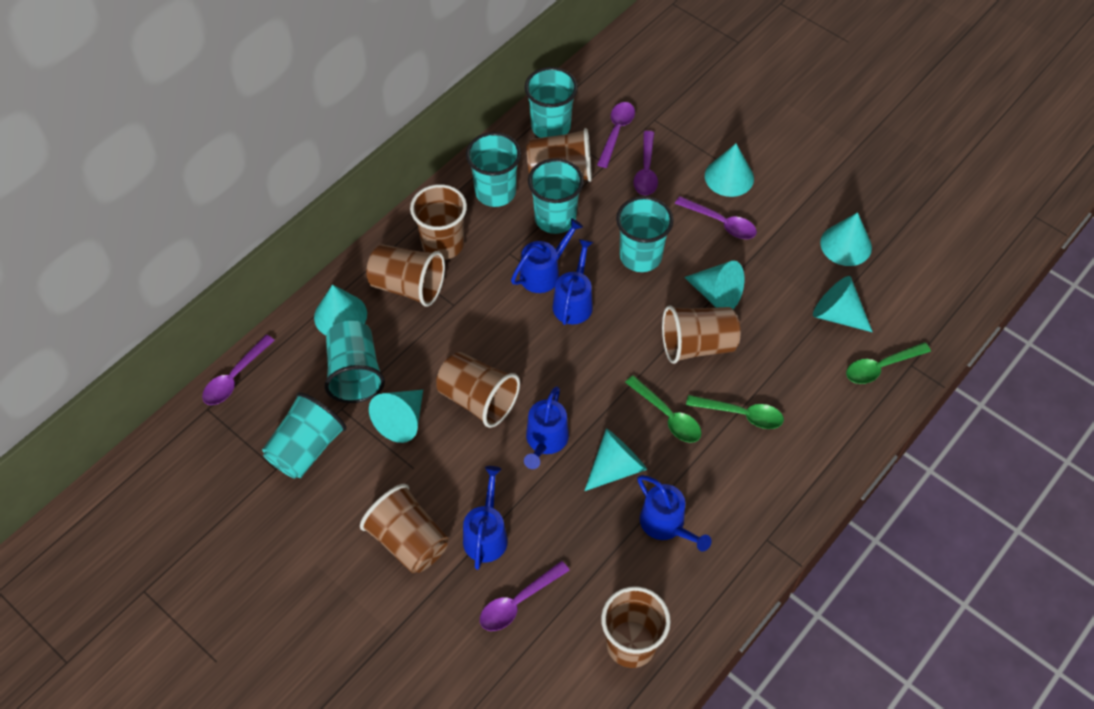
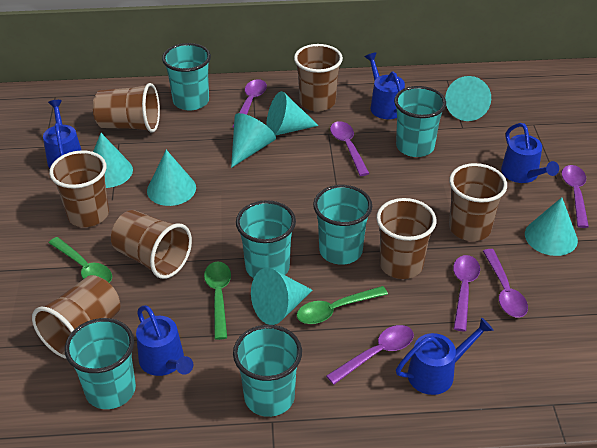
purple spoon: 5 -> 6

